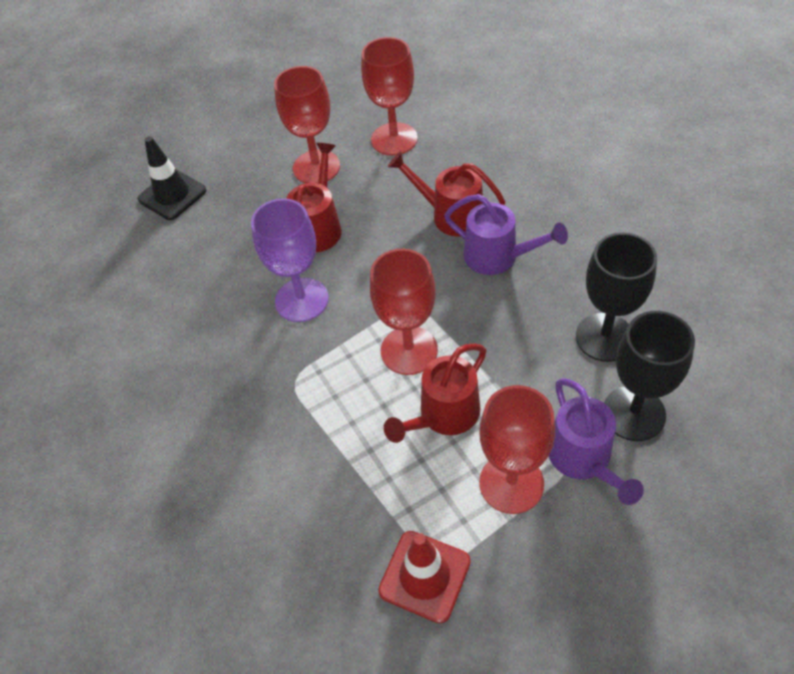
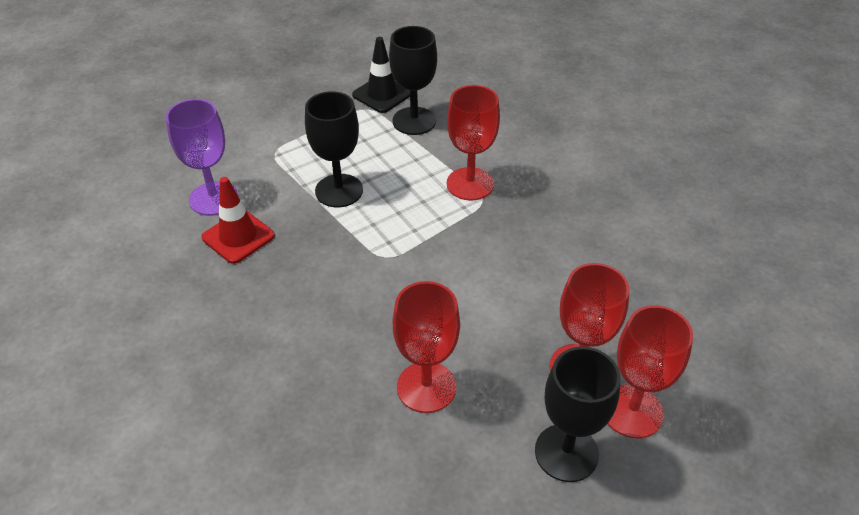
black goblet: 2 -> 3
purple watering can: 2 -> 0
red watering can: 3 -> 0

